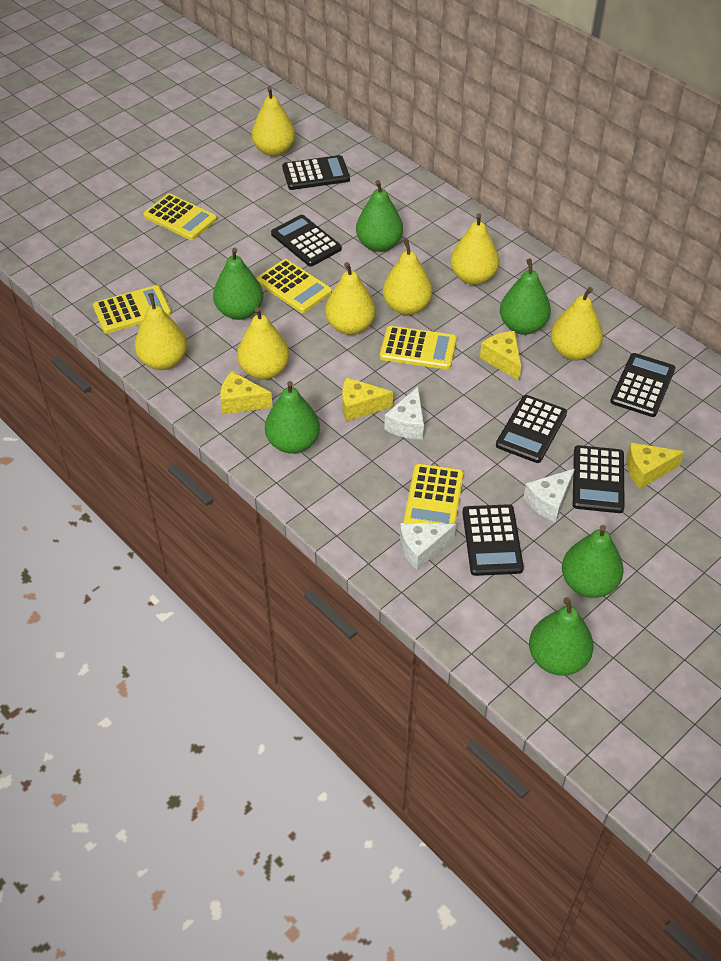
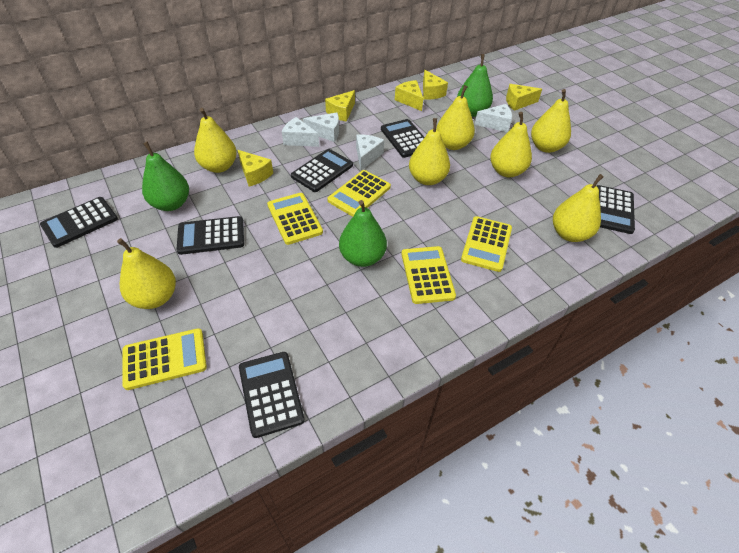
green pear: 6 -> 3
white cheese: 3 -> 4
yellow cheese: 4 -> 5

